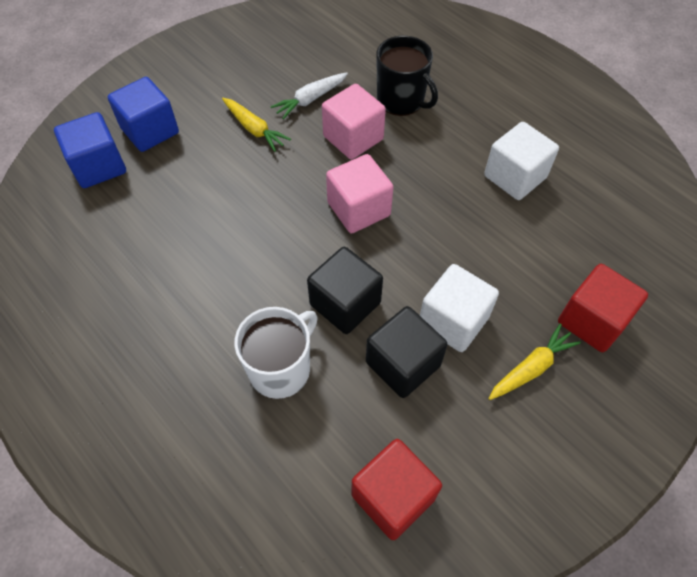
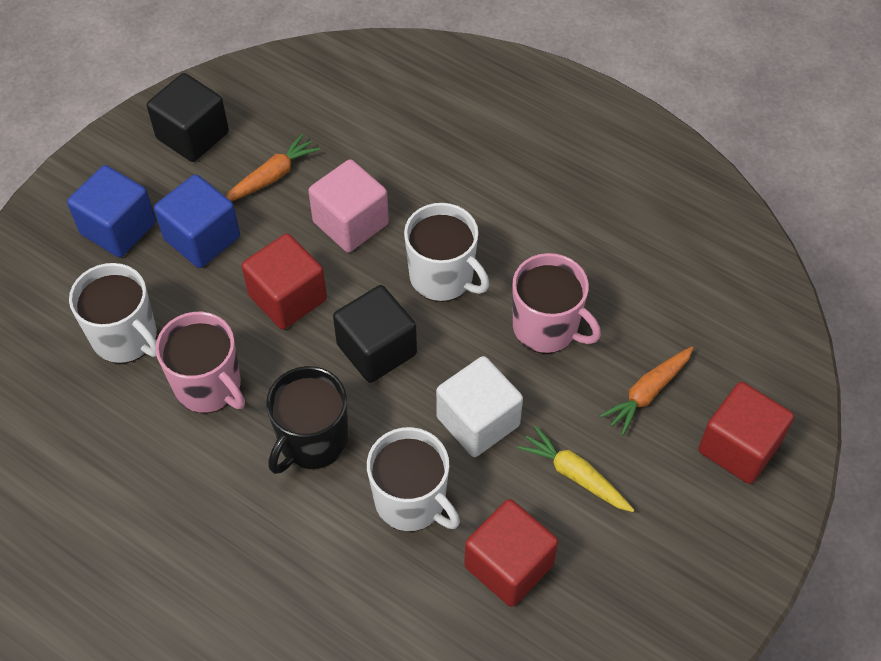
orange carrot: 0 -> 2
pink cube: 2 -> 1
pink mug: 0 -> 2
red cube: 2 -> 3
white carrot: 1 -> 0
white cube: 2 -> 1
white mug: 1 -> 3
yellow carrot: 2 -> 1

